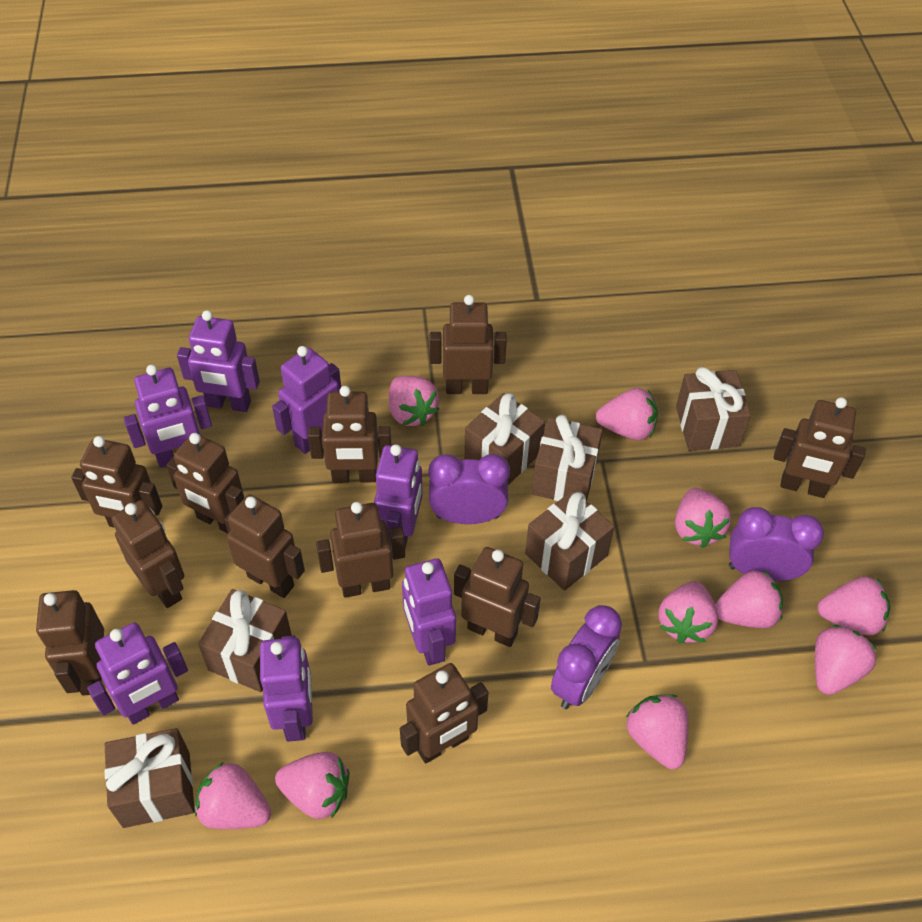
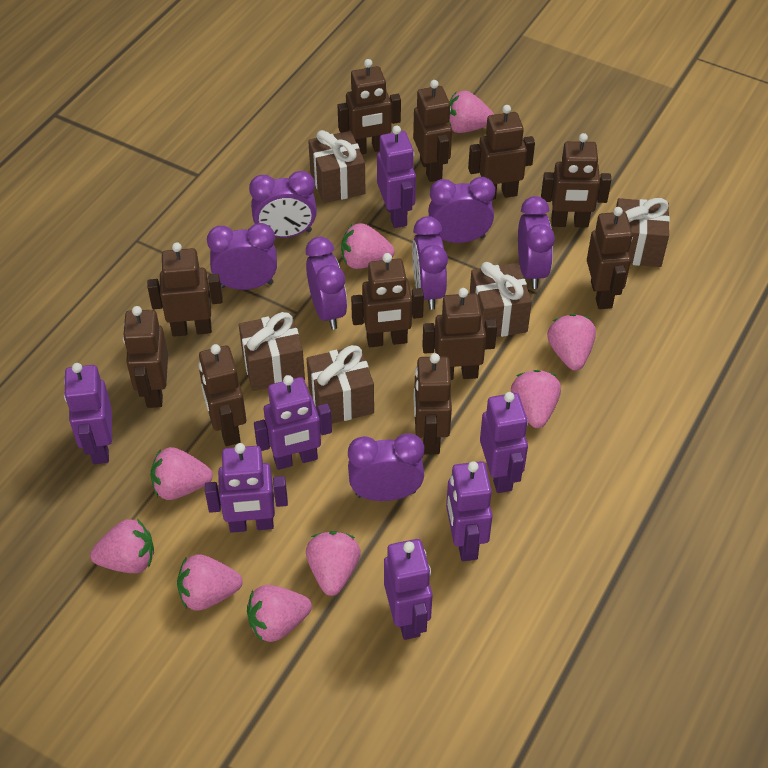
brown gift: 6 -> 5
pink strawberry: 10 -> 9
purple clock: 3 -> 7

